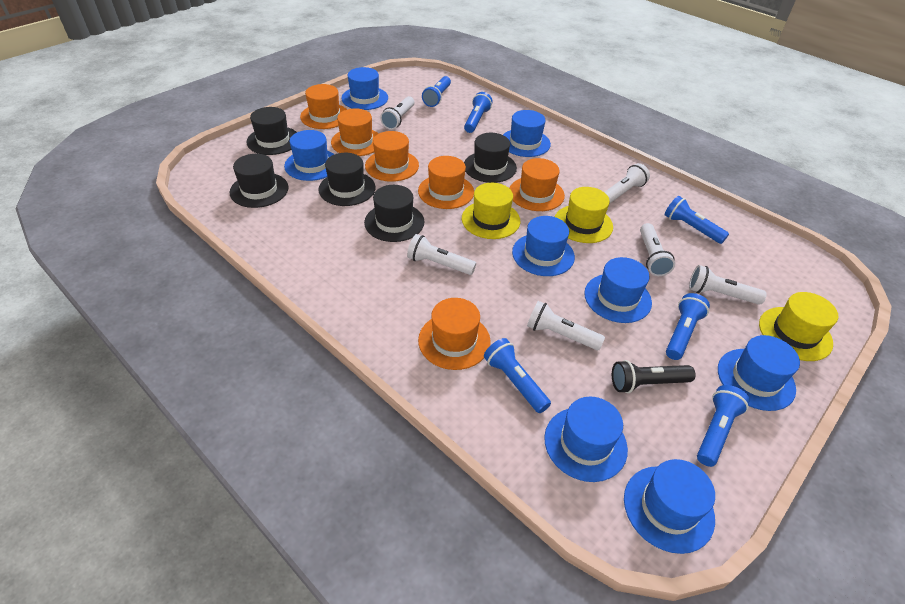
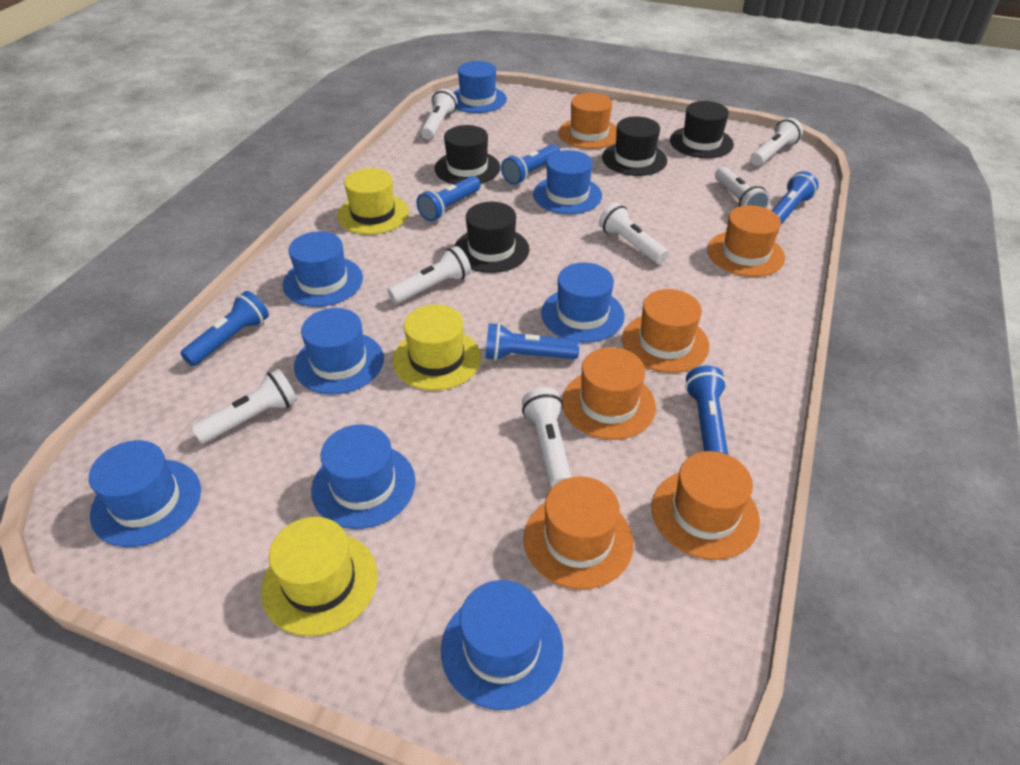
black flashlight: 1 -> 0
black hat: 5 -> 4
white flashlight: 6 -> 7

